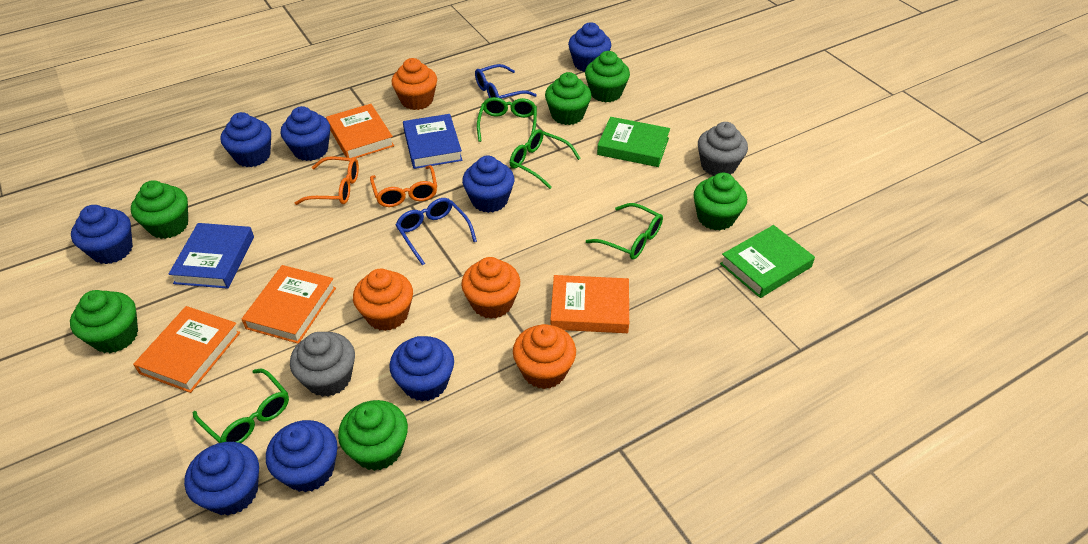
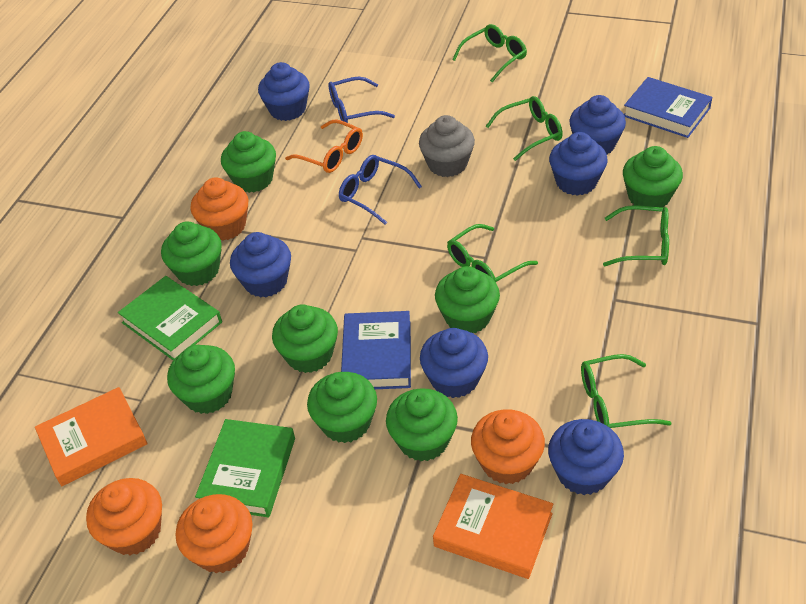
blue cupcake: 8 -> 6
green cupcake: 6 -> 8
green glasses: 4 -> 5
grey cupcake: 2 -> 1
orange book: 4 -> 2
orange glasses: 2 -> 1

